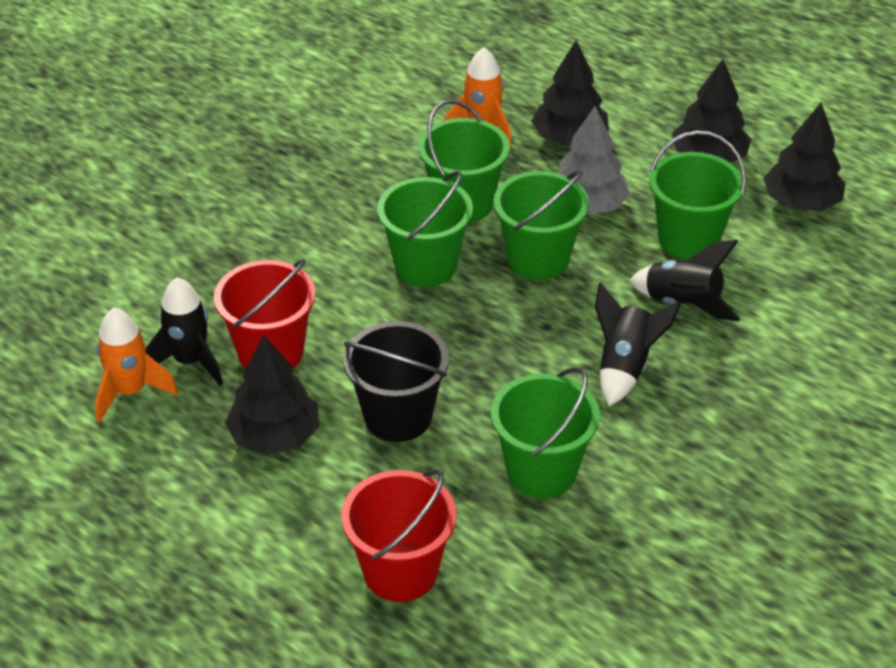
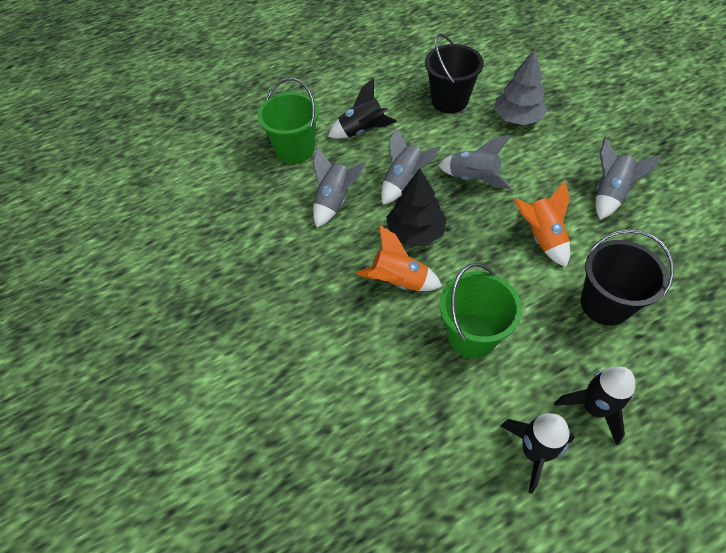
black bucket: 1 -> 2
black tree: 4 -> 1
green bucket: 5 -> 2
grey rocket: 0 -> 4
red bucket: 2 -> 0

